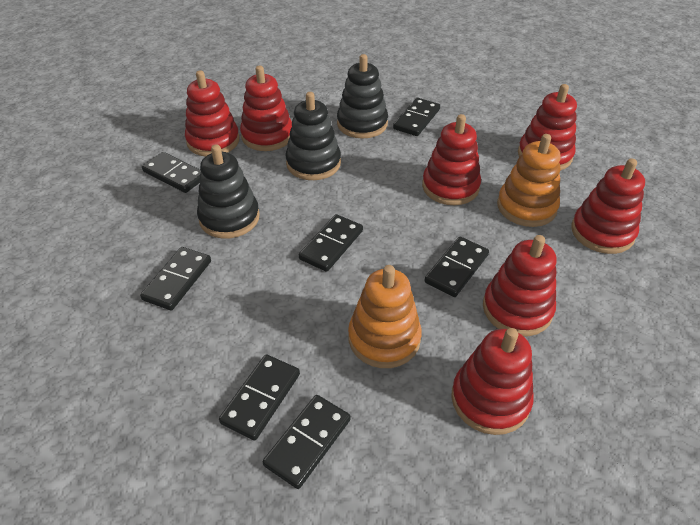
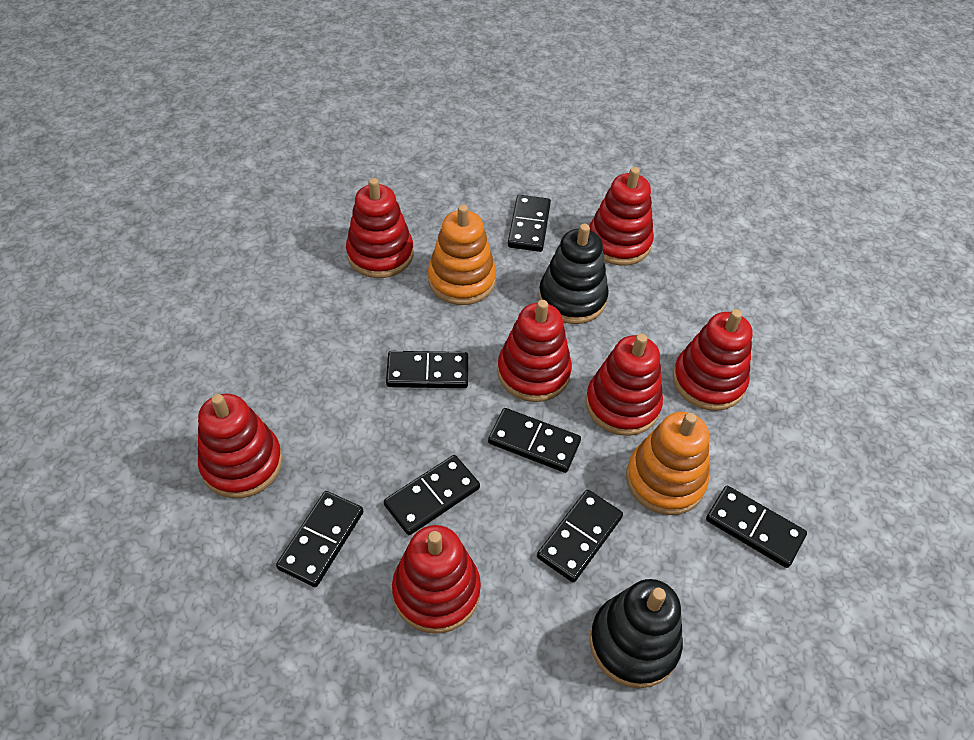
black stacking toy: 3 -> 2

